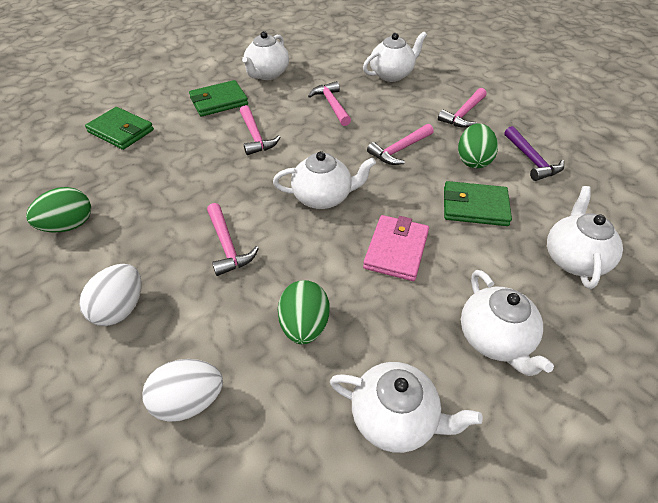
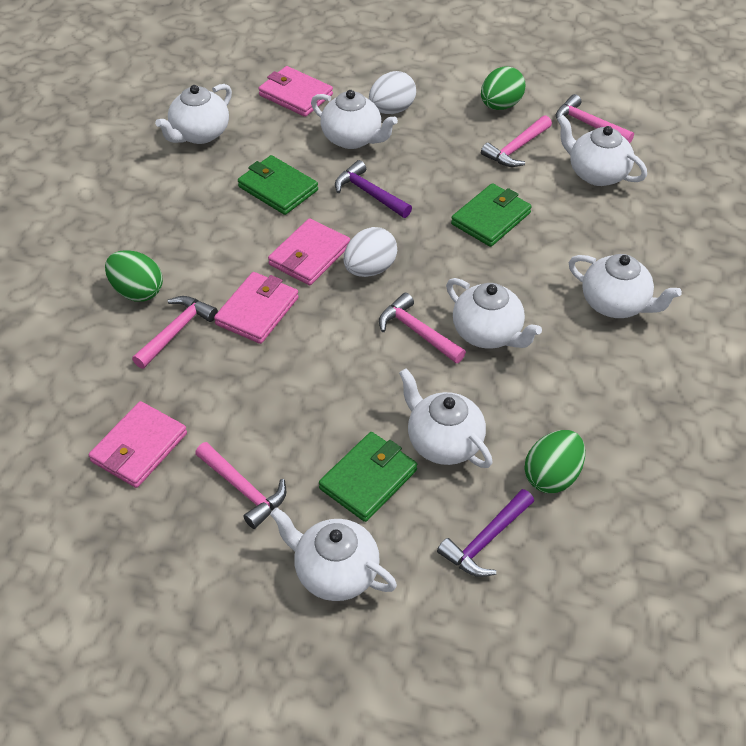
pink wallet: 1 -> 4
purple hammer: 1 -> 2
white teapot: 6 -> 7

